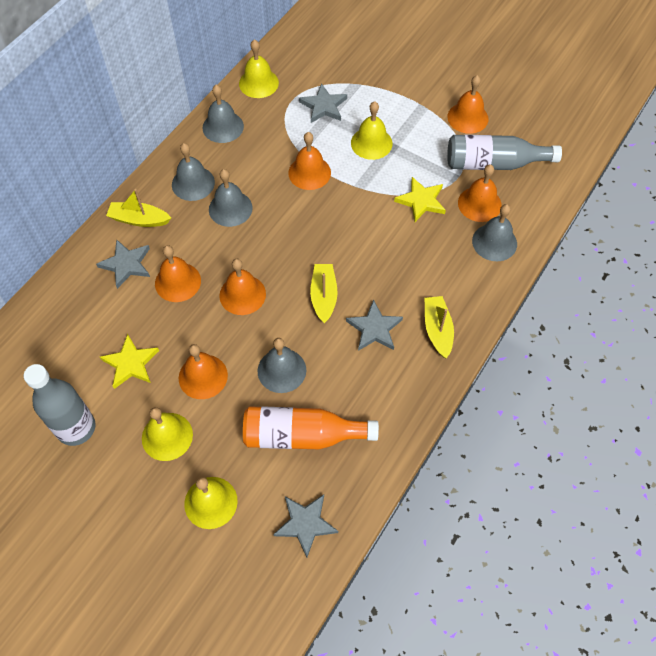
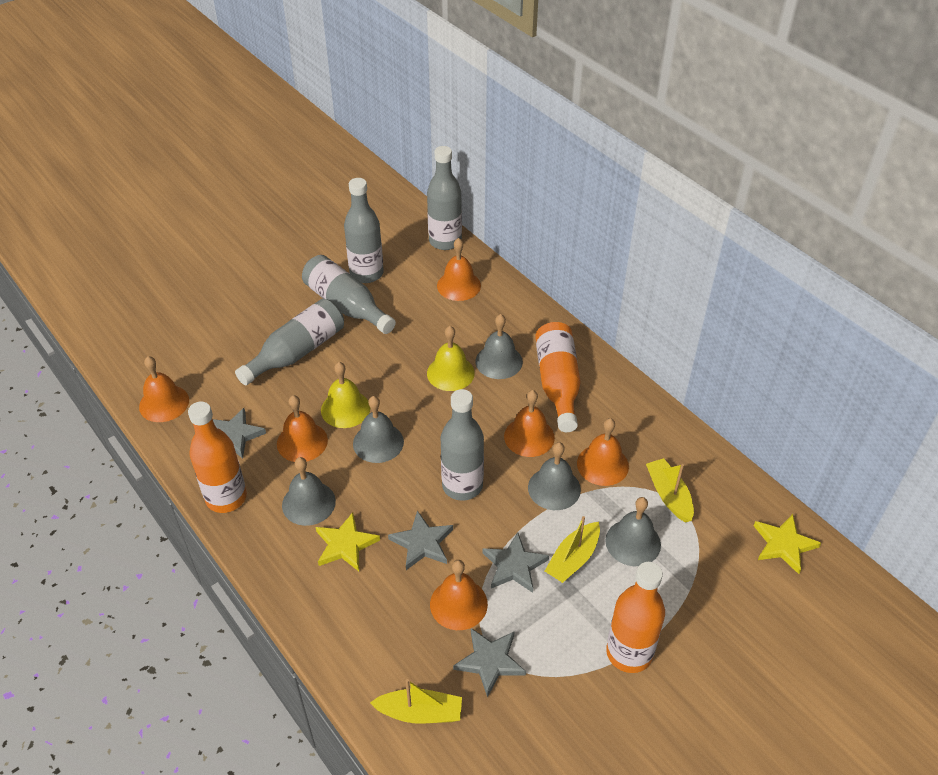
grey bottle: 2 -> 5
orange bottle: 1 -> 3
yellow bell: 4 -> 2

